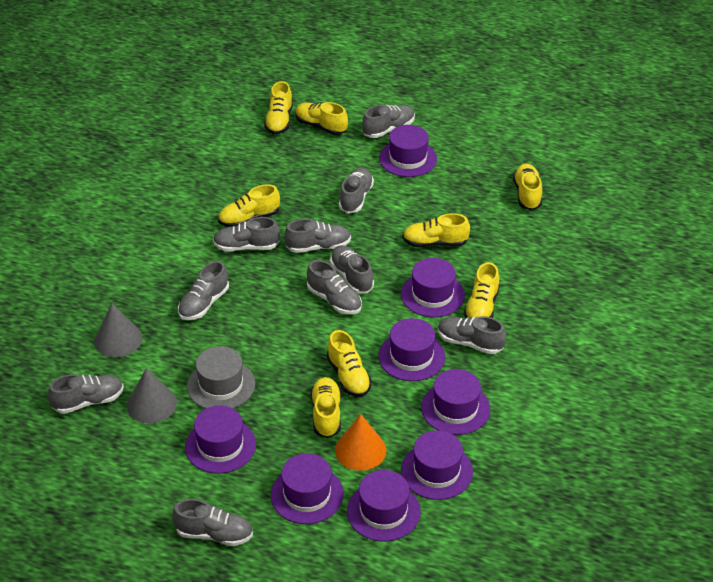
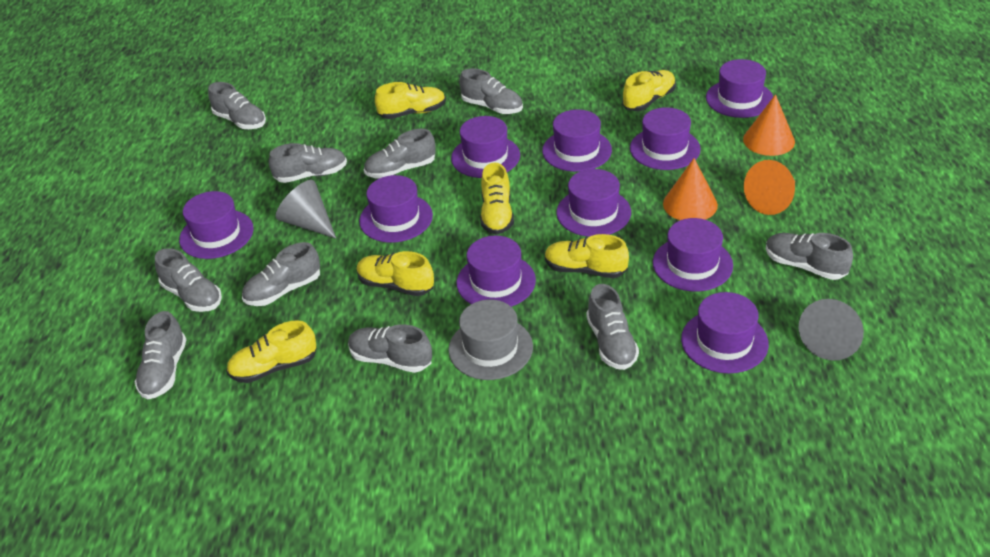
orange cone: 1 -> 3
purple hat: 8 -> 10
yellow shoe: 8 -> 6

